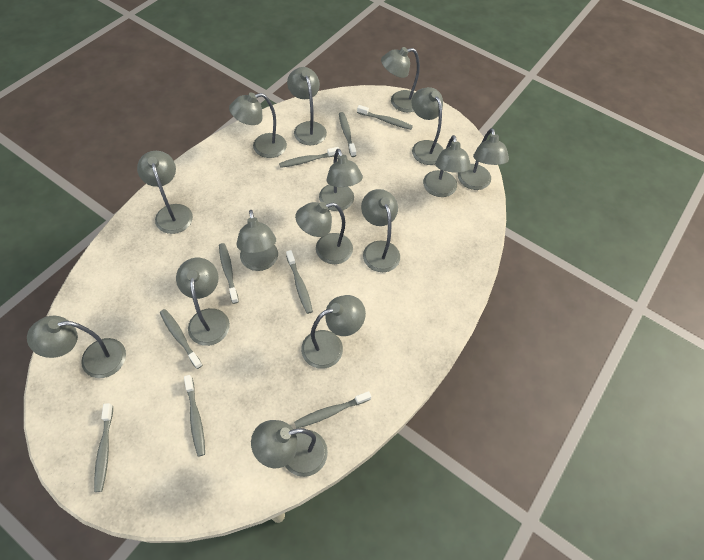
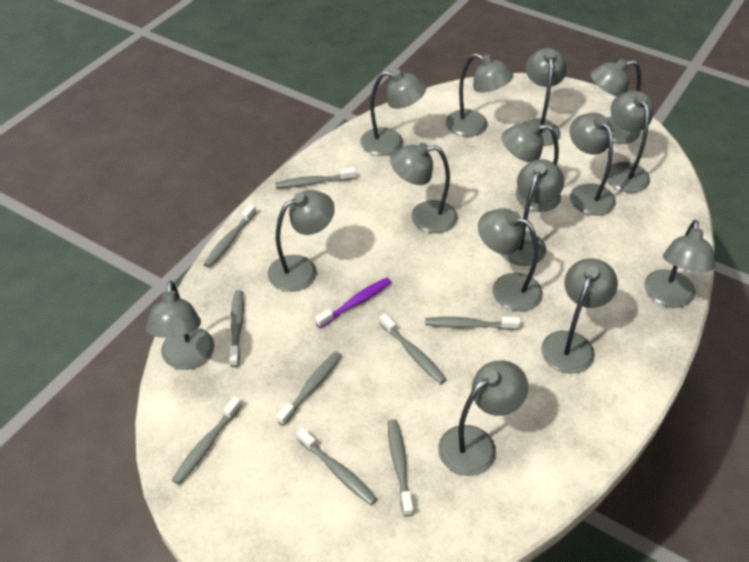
purple toothbrush: 0 -> 1

